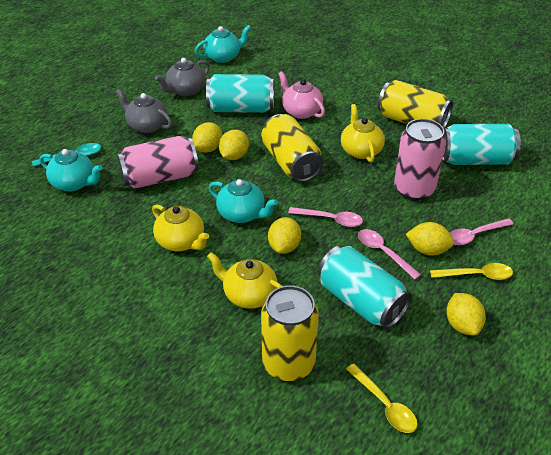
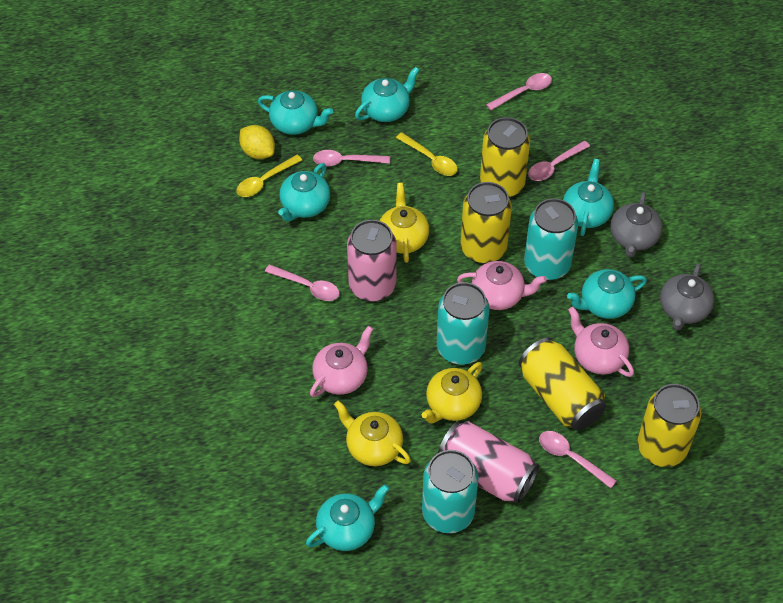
pink spoon: 3 -> 5
pink teapot: 1 -> 3
turquoise spoon: 1 -> 0
turquoise teapot: 3 -> 6
yellow can: 3 -> 4
yellow lemon: 5 -> 1

